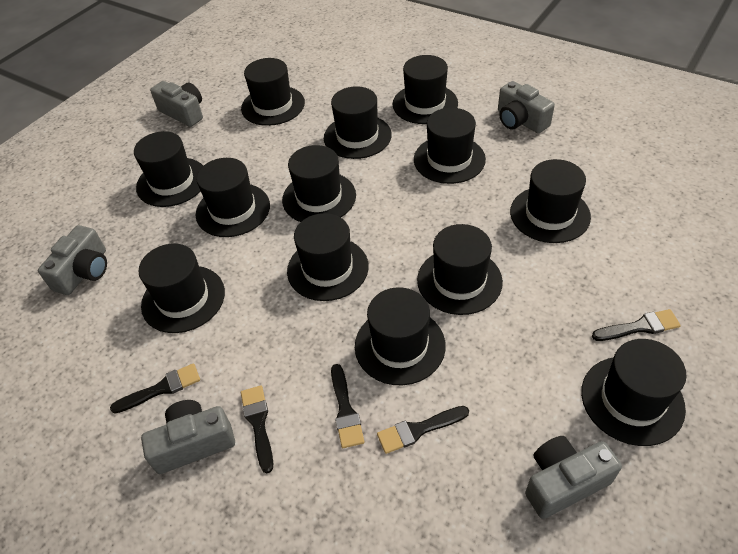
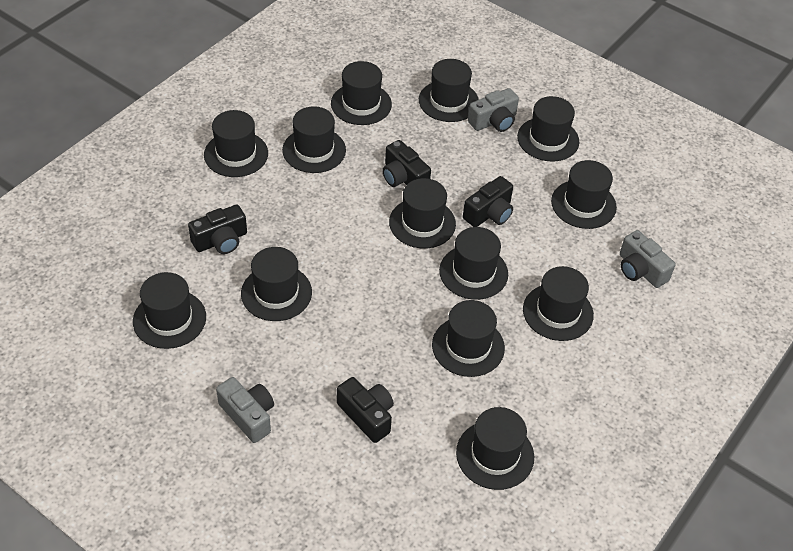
black brush: 5 -> 0
black camera: 0 -> 4
grey camera: 5 -> 3

